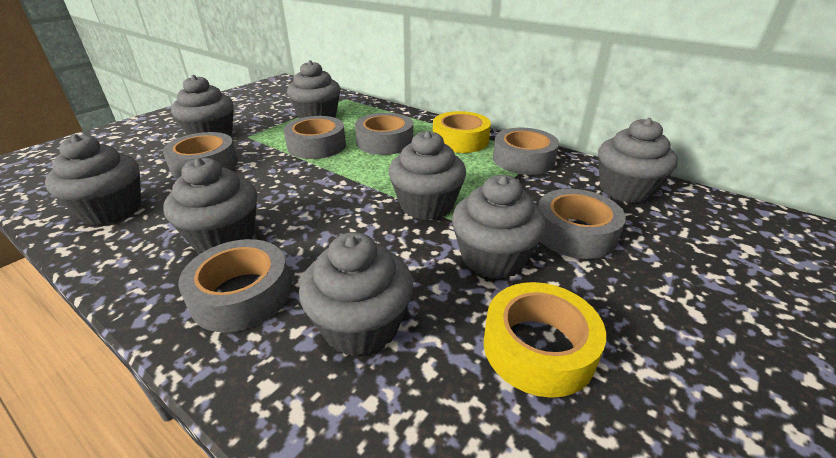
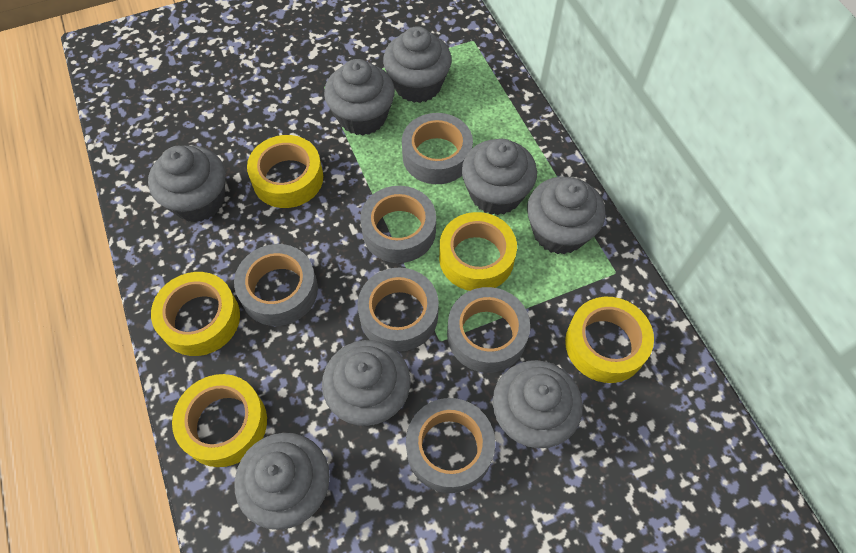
yellow tape: 2 -> 5

